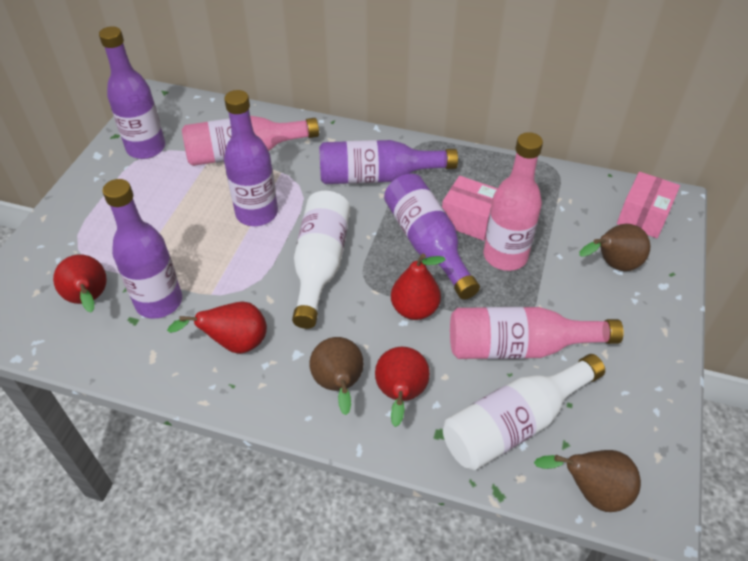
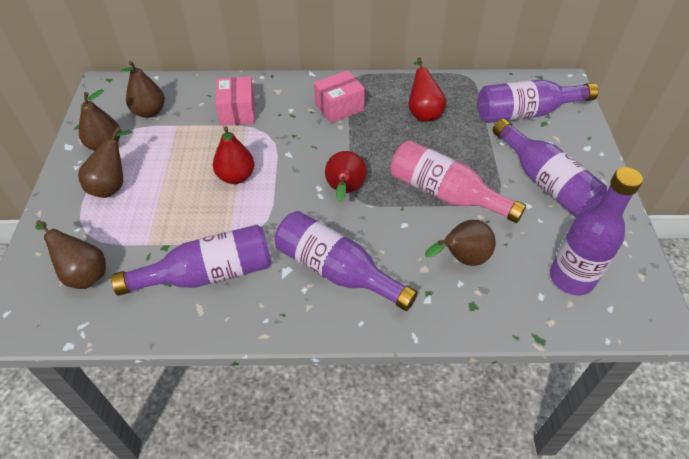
brown pear: 3 -> 5
pink bottle: 3 -> 1
red pear: 4 -> 3
white bottle: 2 -> 0

